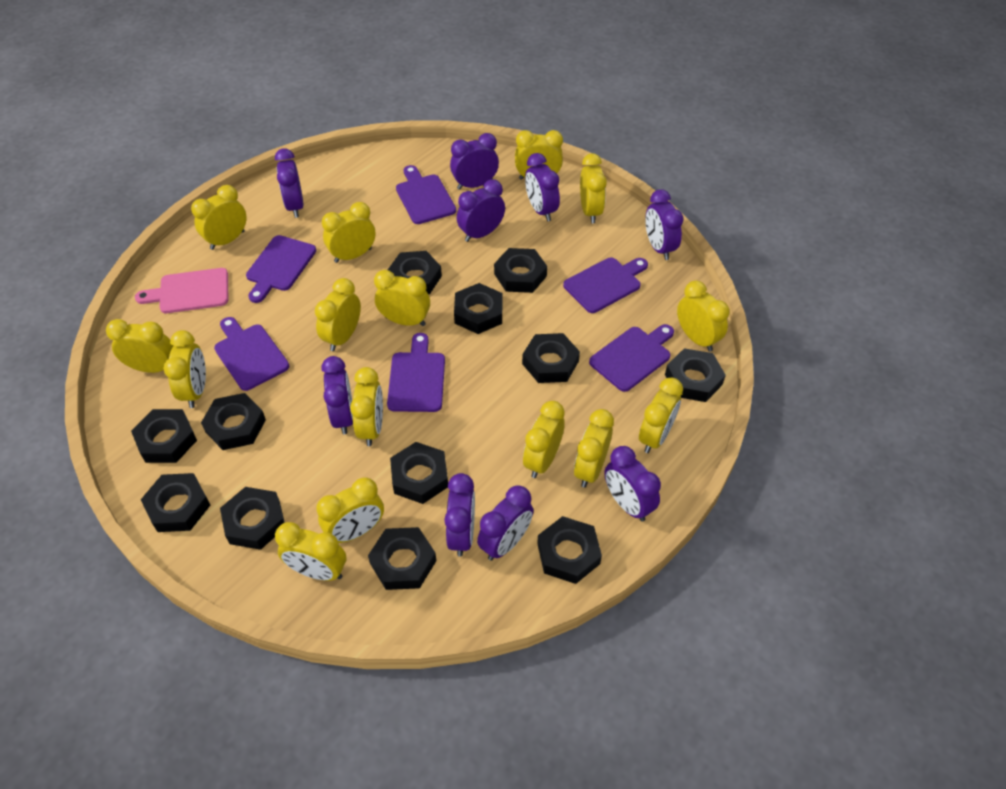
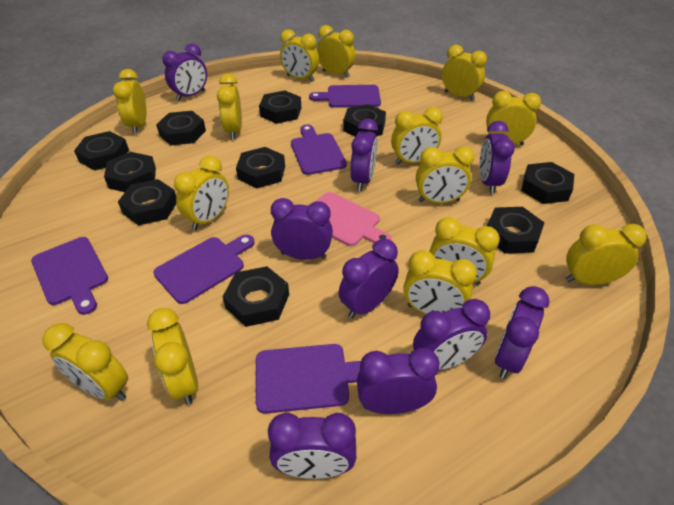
black nut: 12 -> 10
purple cutting board: 6 -> 5
yellow clock: 15 -> 14

